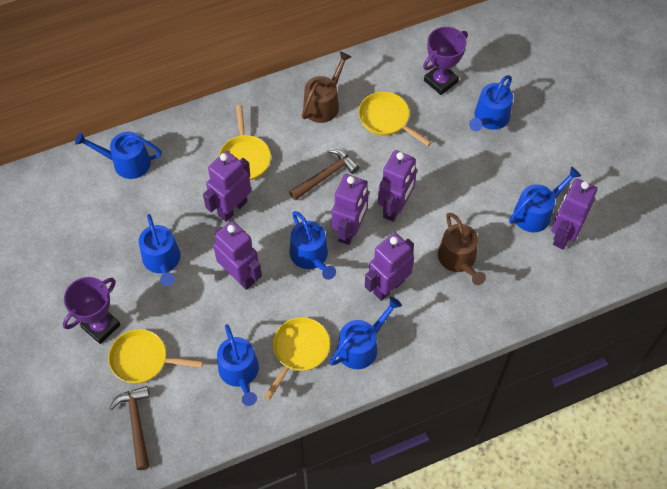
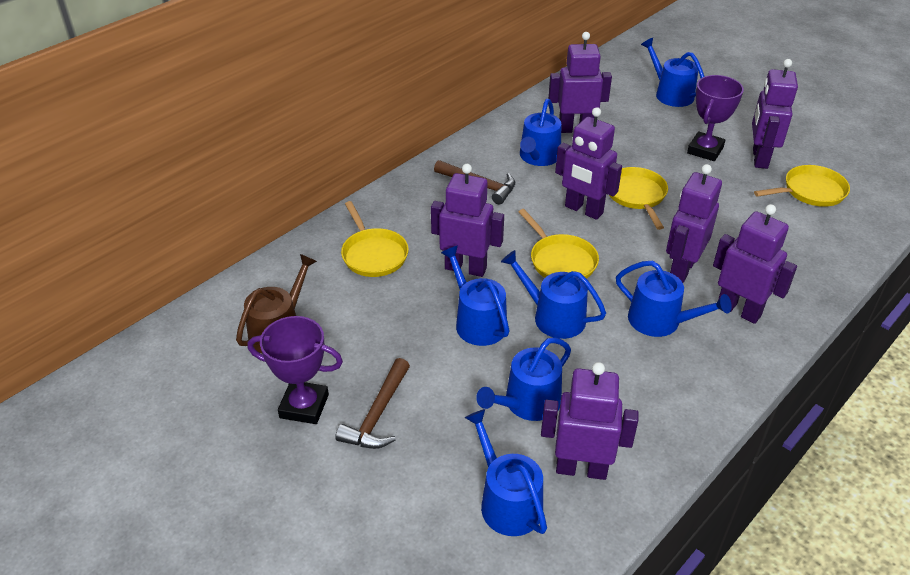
brown watering can: 2 -> 1
purple robot: 6 -> 7

